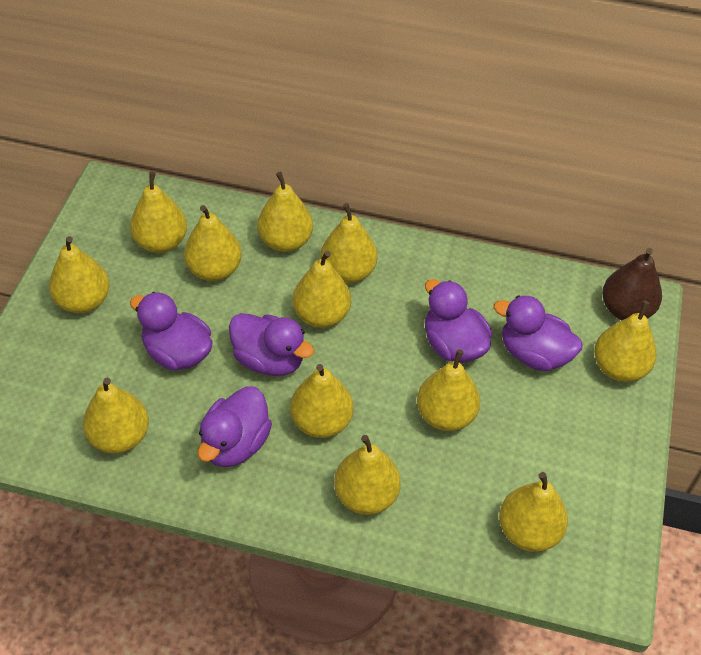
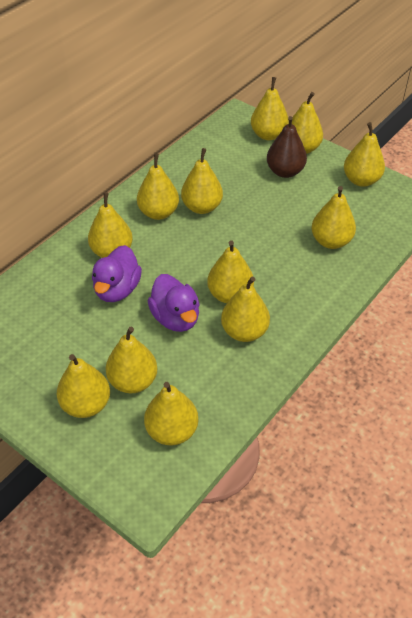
purple duck: 5 -> 2

